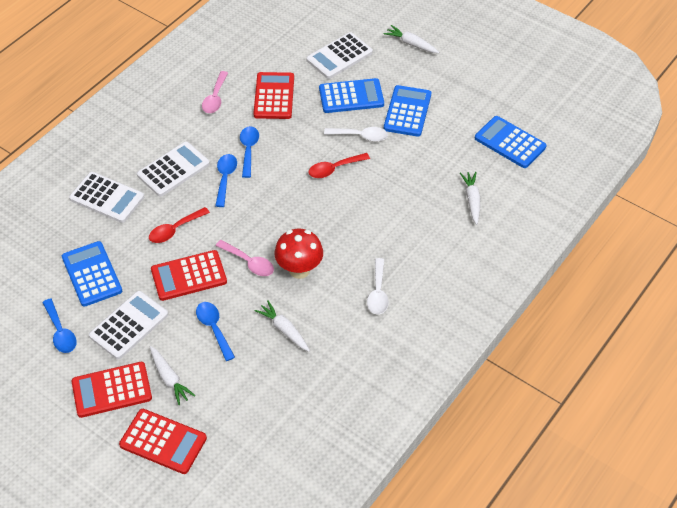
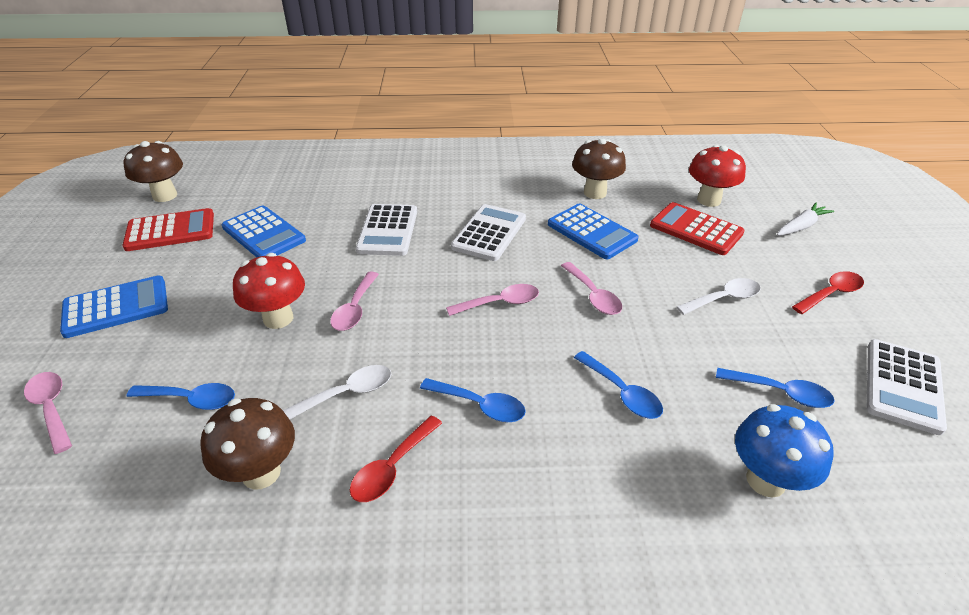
blue calculator: 4 -> 3
blue mushroom: 0 -> 1
brown mushroom: 0 -> 3
pink spoon: 2 -> 4
red calculator: 4 -> 2
red mushroom: 1 -> 2
white calculator: 4 -> 3
white carrot: 4 -> 1

